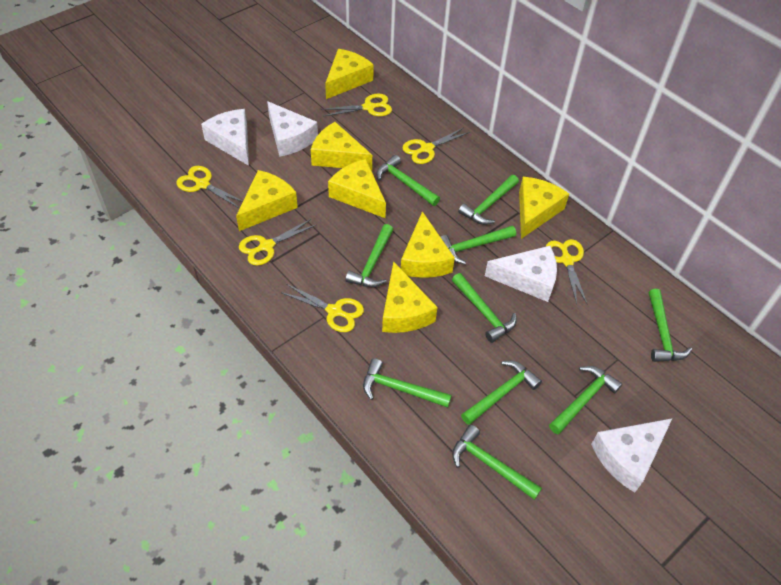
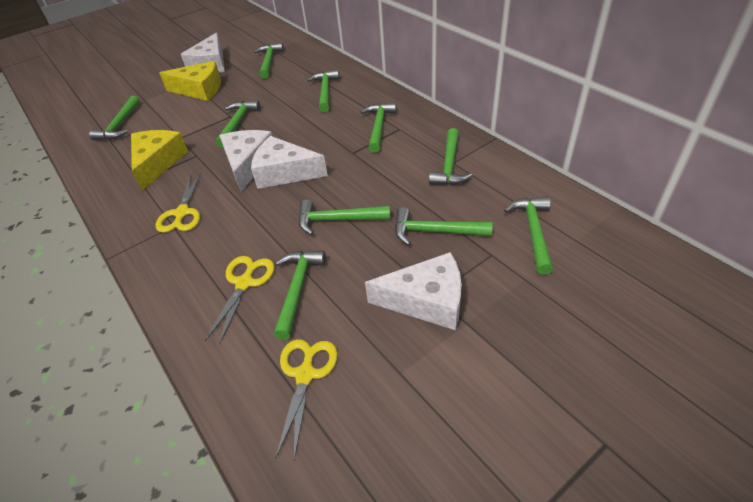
yellow cheese: 7 -> 2
yellow scissors: 6 -> 3

